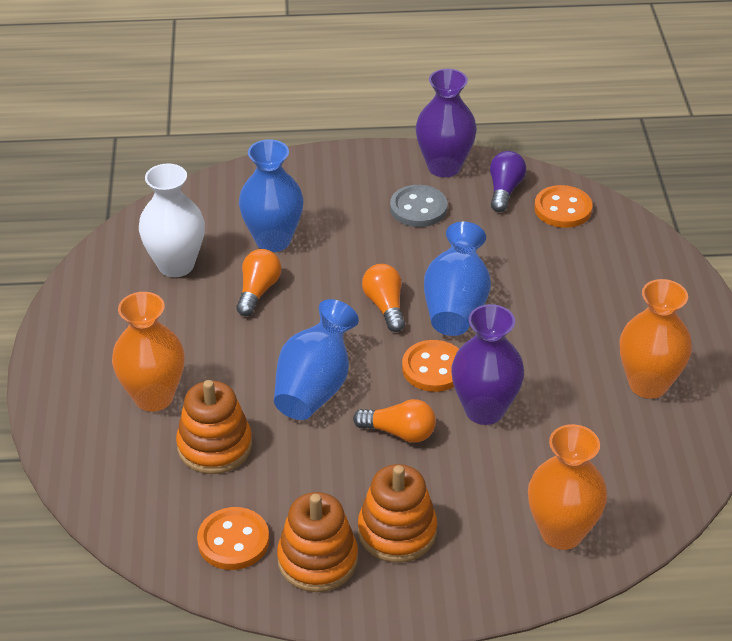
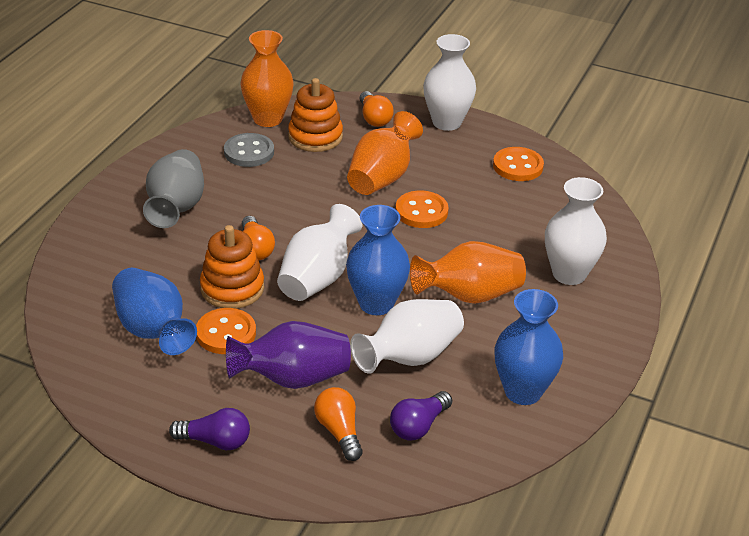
grey vase: 0 -> 1
orange stacking toy: 3 -> 2
purple light bulb: 1 -> 2
purple vase: 2 -> 1
white vase: 1 -> 4

